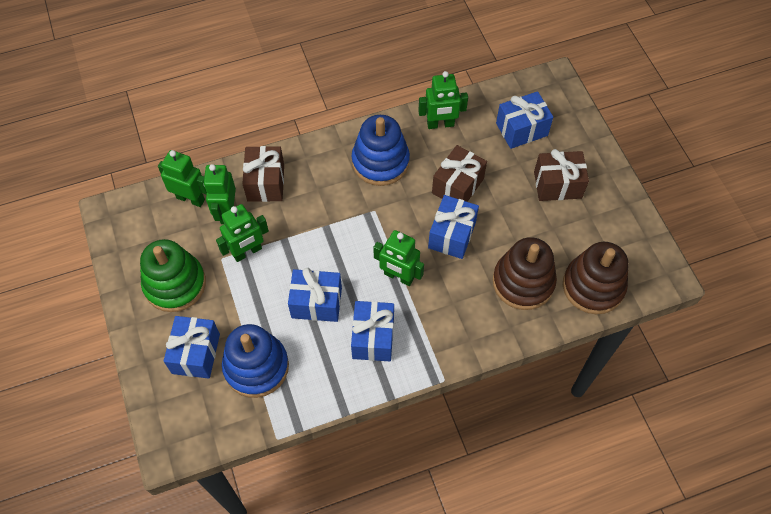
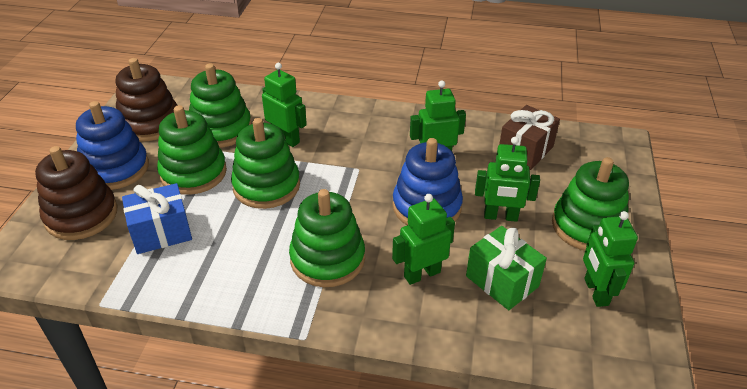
blue gift: 5 -> 1
brown gift: 3 -> 1
green gift: 0 -> 1
green stacking toy: 1 -> 5

